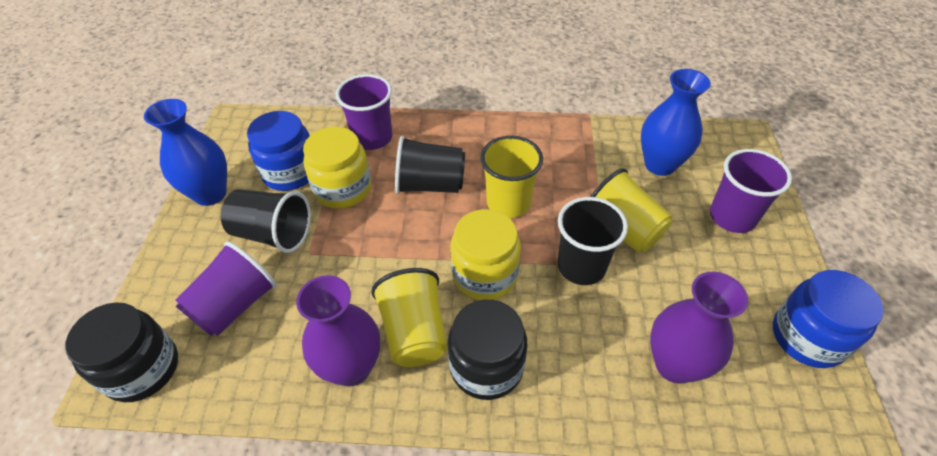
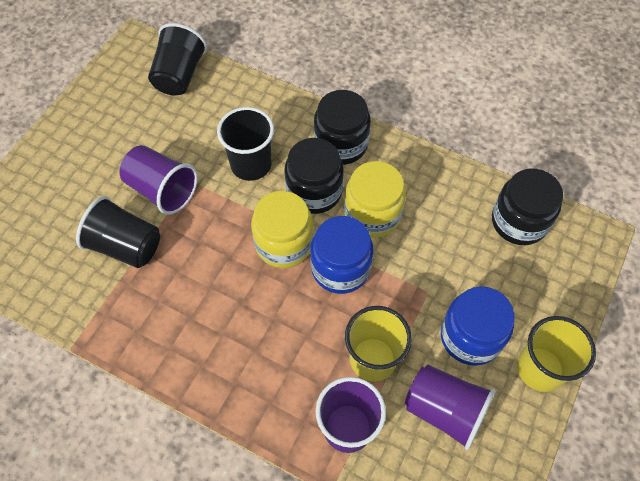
black jar: 2 -> 3
blue vase: 2 -> 0
purple vase: 2 -> 0
yellow cup: 3 -> 2

